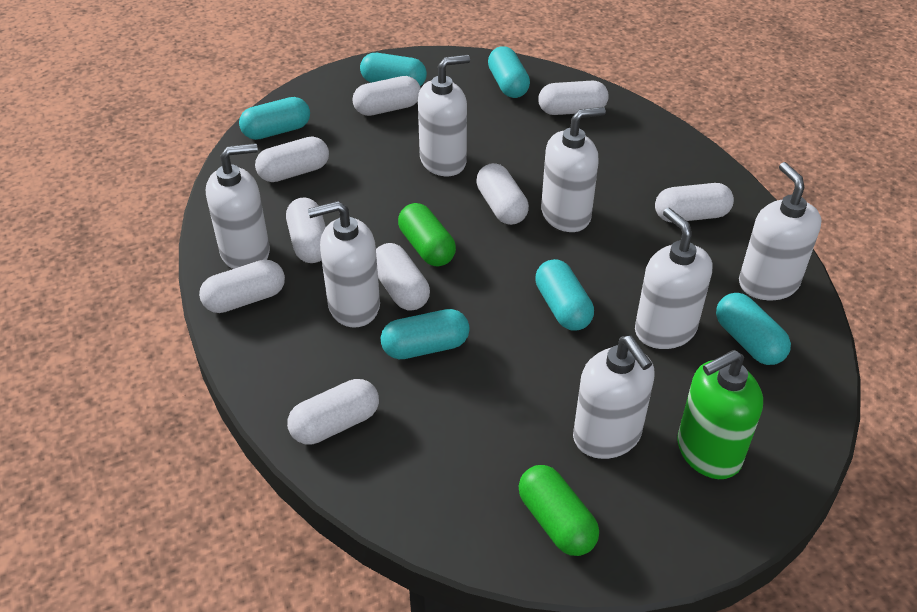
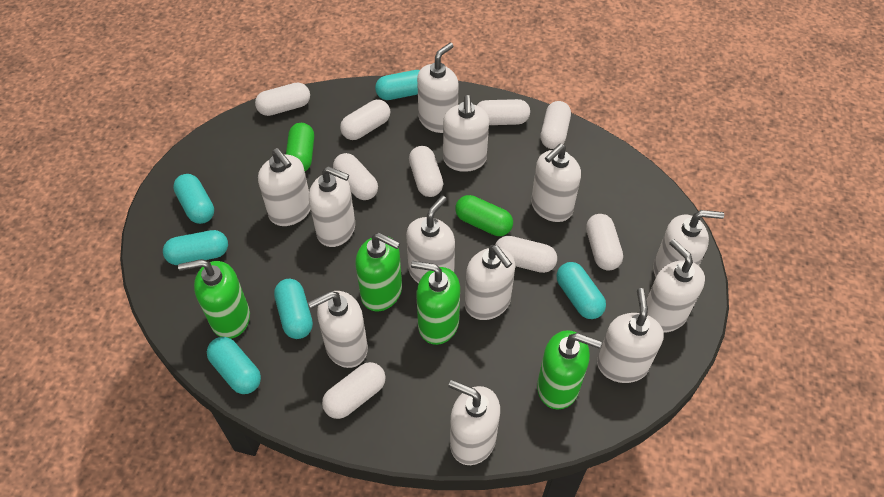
green soap dispenser: 1 -> 4
white soap dispenser: 7 -> 12

